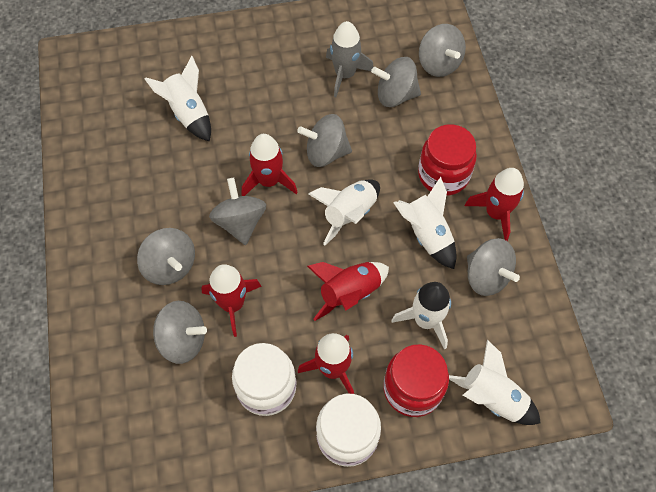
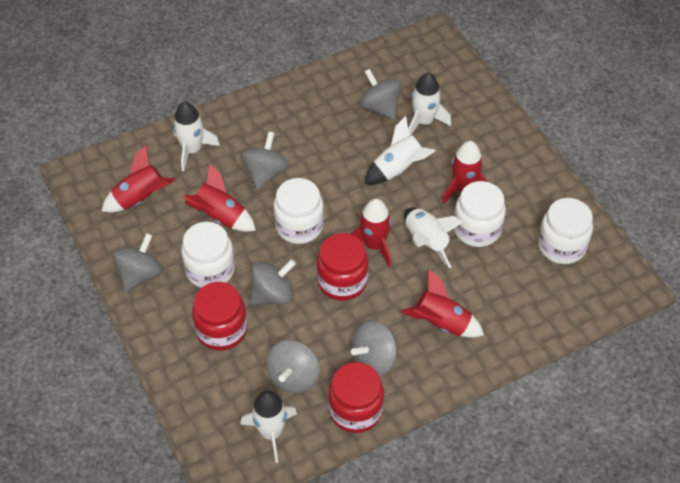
grey rocket: 1 -> 0
grey spinning top: 7 -> 6
red jar: 2 -> 3
white jar: 2 -> 4

